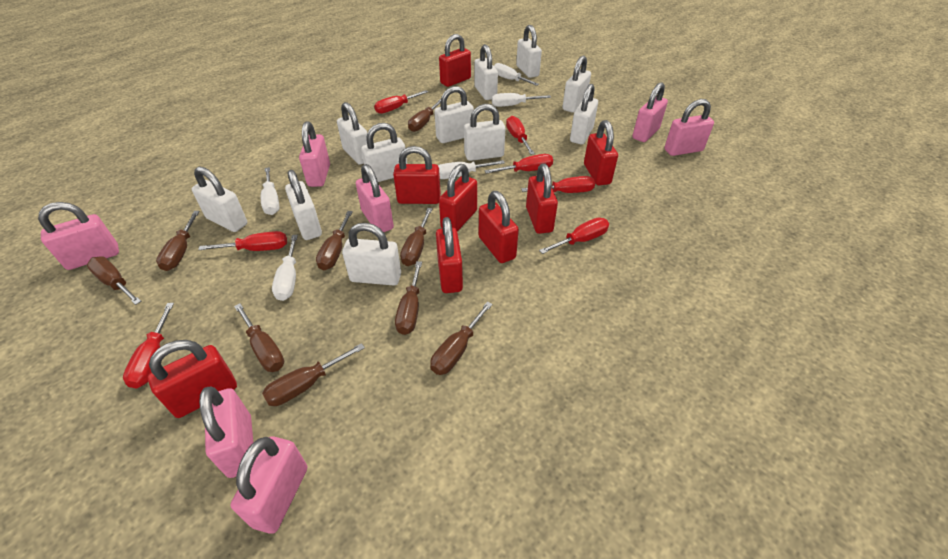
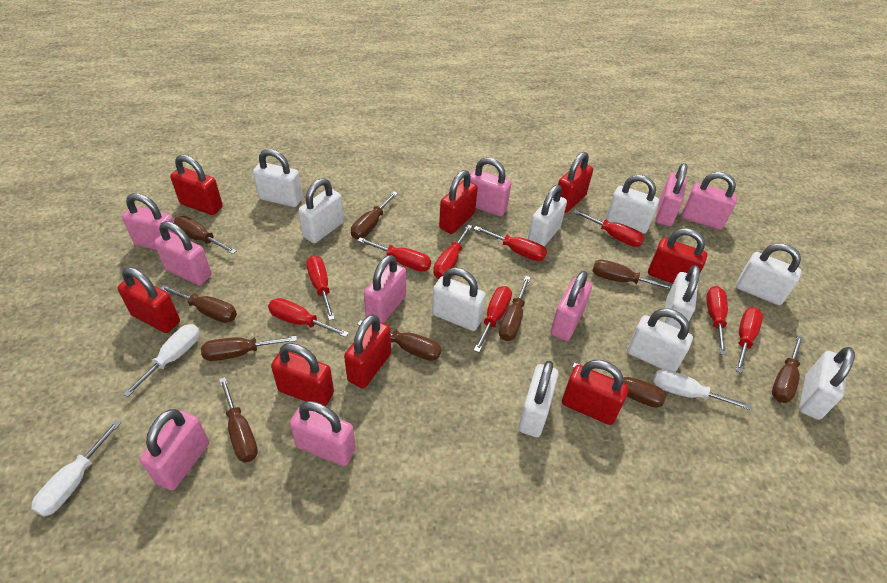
brown screwdriver: 9 -> 10
pink padlock: 7 -> 9
red screwdriver: 7 -> 9
white padlock: 11 -> 10
white screwdriver: 5 -> 3

